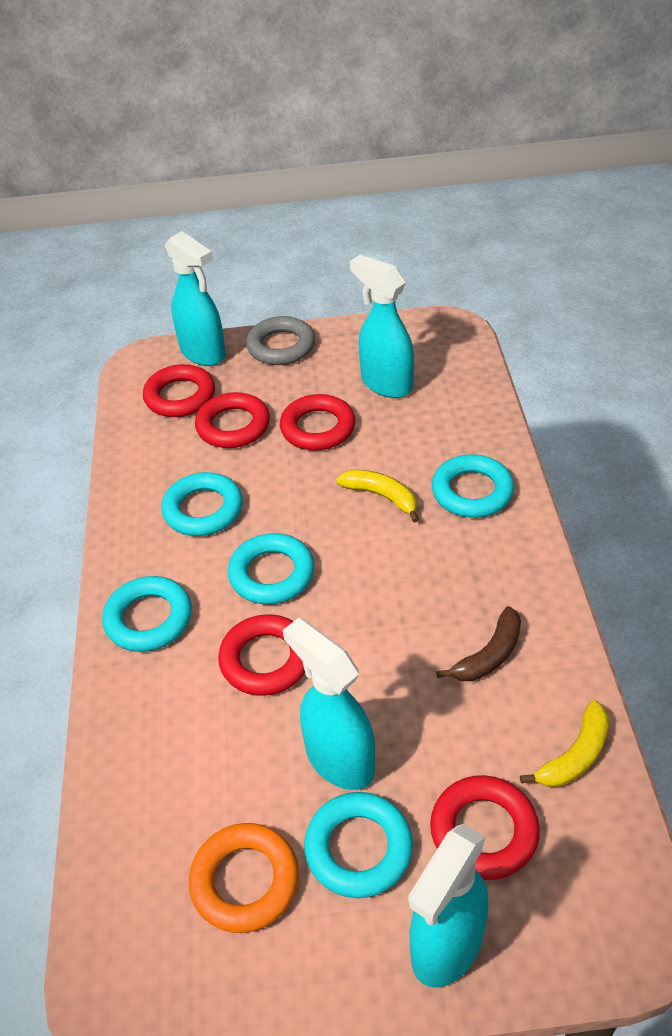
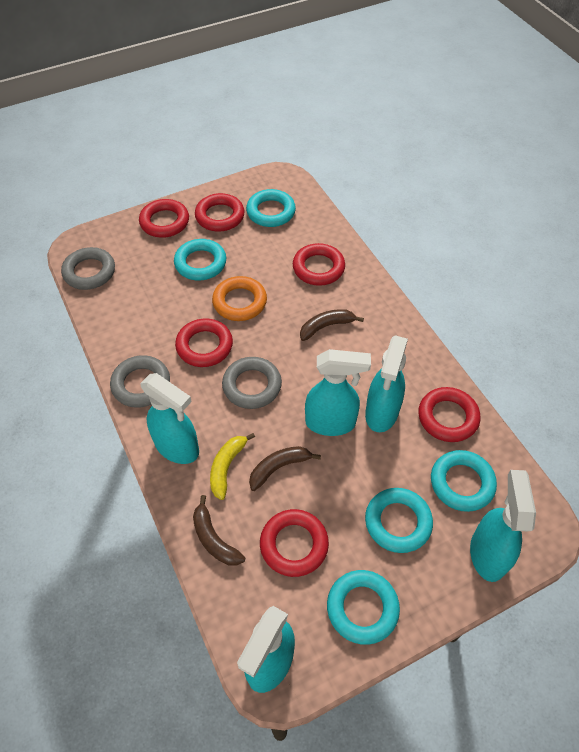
brown banana: 1 -> 3
grey ring: 1 -> 3
red ring: 5 -> 6
turquoise spray bottle: 4 -> 5
yellow banana: 2 -> 1

